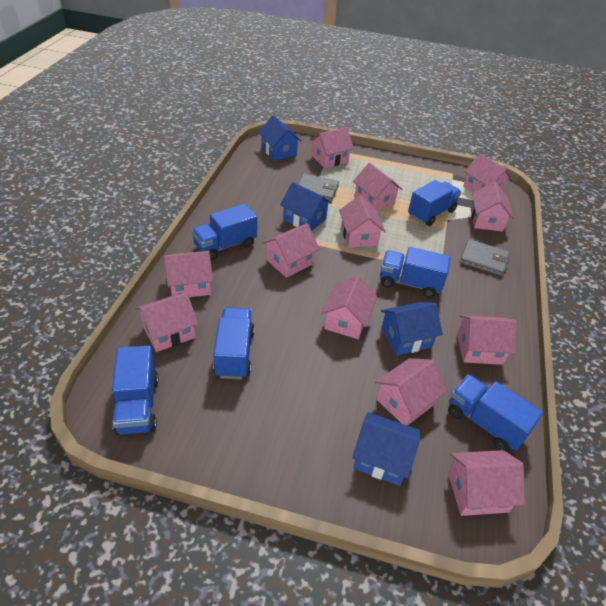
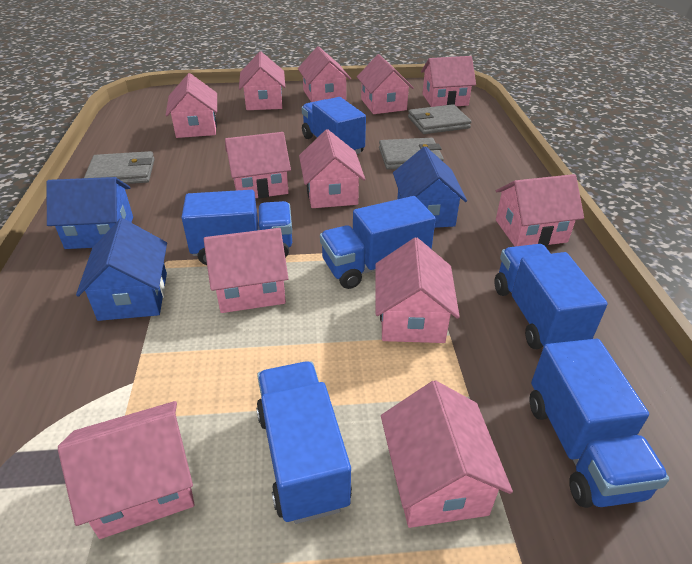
blue house: 4 -> 3
grey wallet: 2 -> 3

